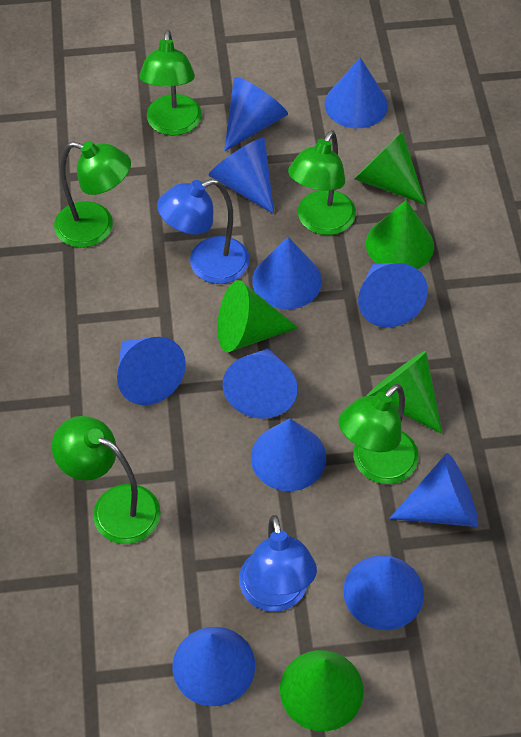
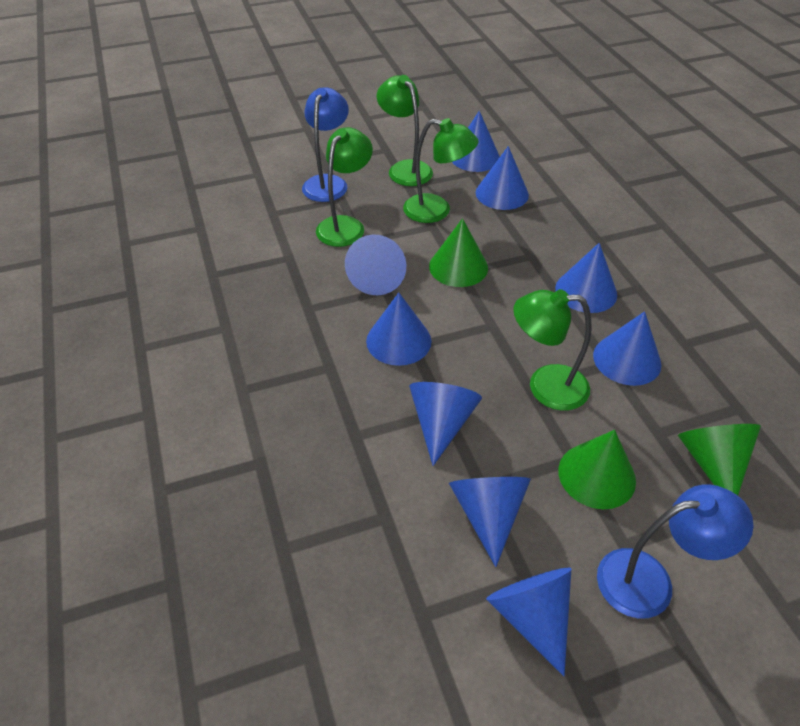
blue cone: 11 -> 9
green cone: 5 -> 3
green lamp: 5 -> 4

